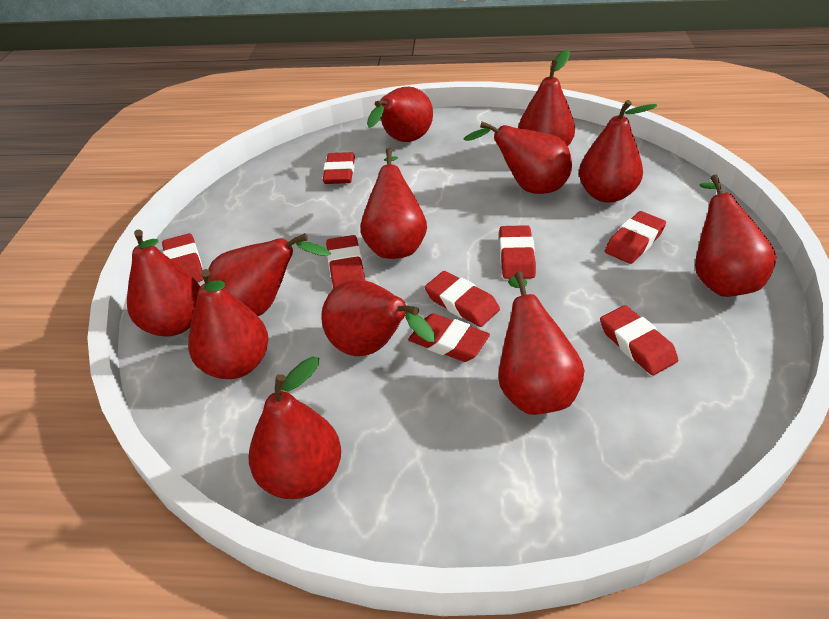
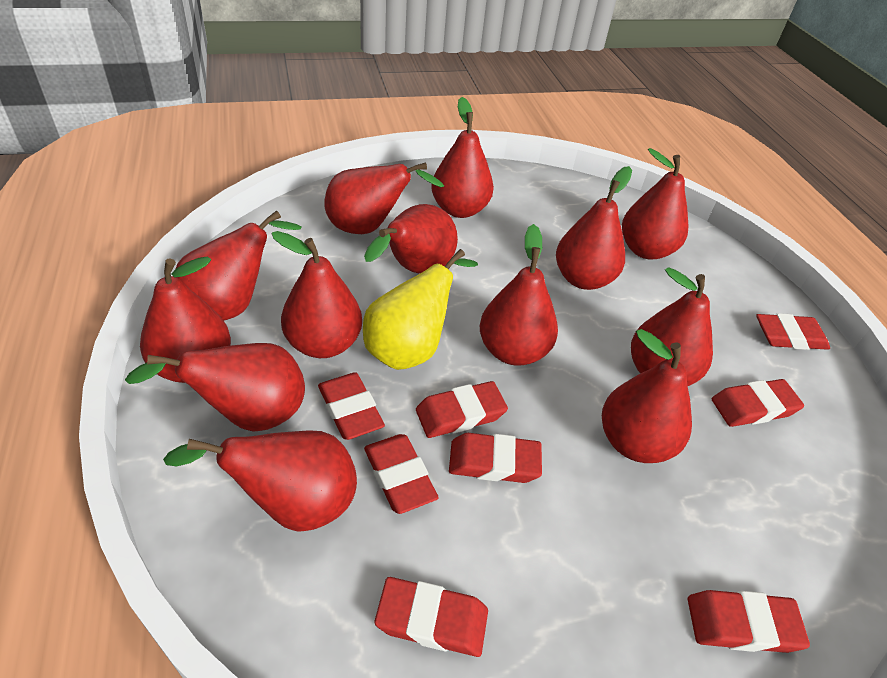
red pear: 12 -> 13
yellow pear: 0 -> 1

